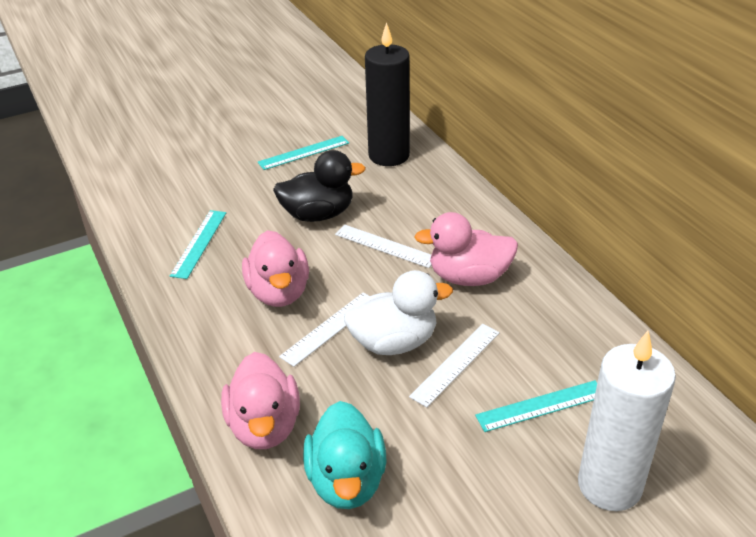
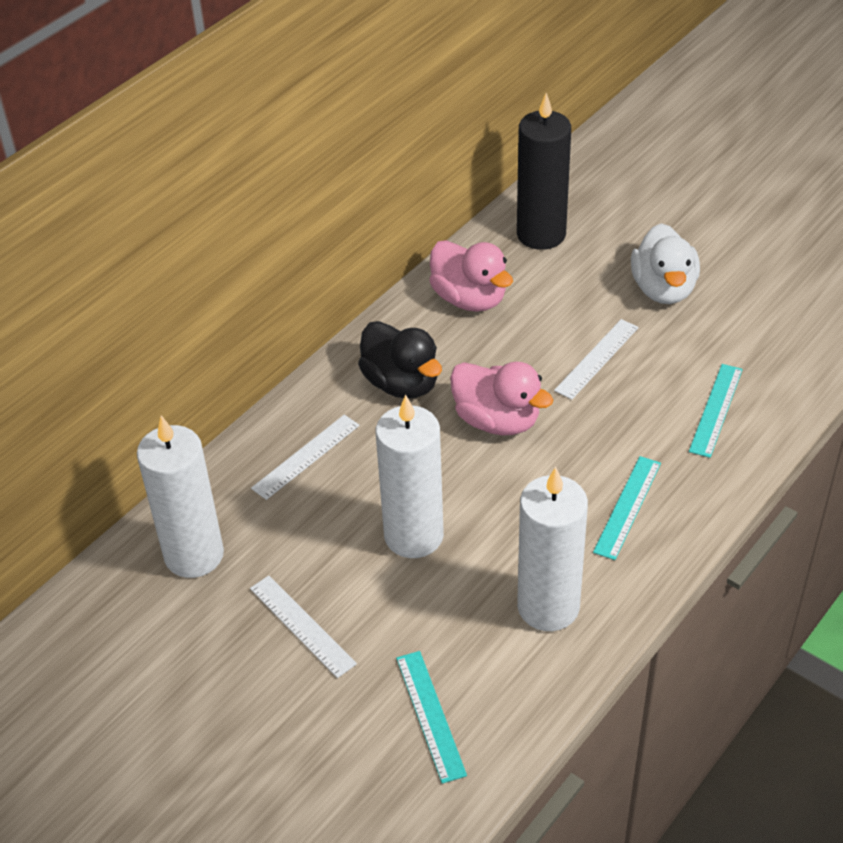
pink duck: 3 -> 2
turquoise duck: 1 -> 0
white candle: 1 -> 3

